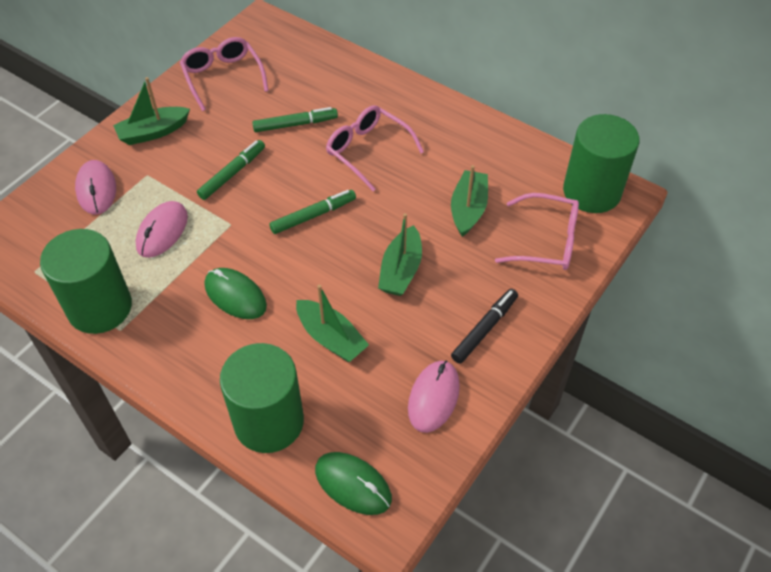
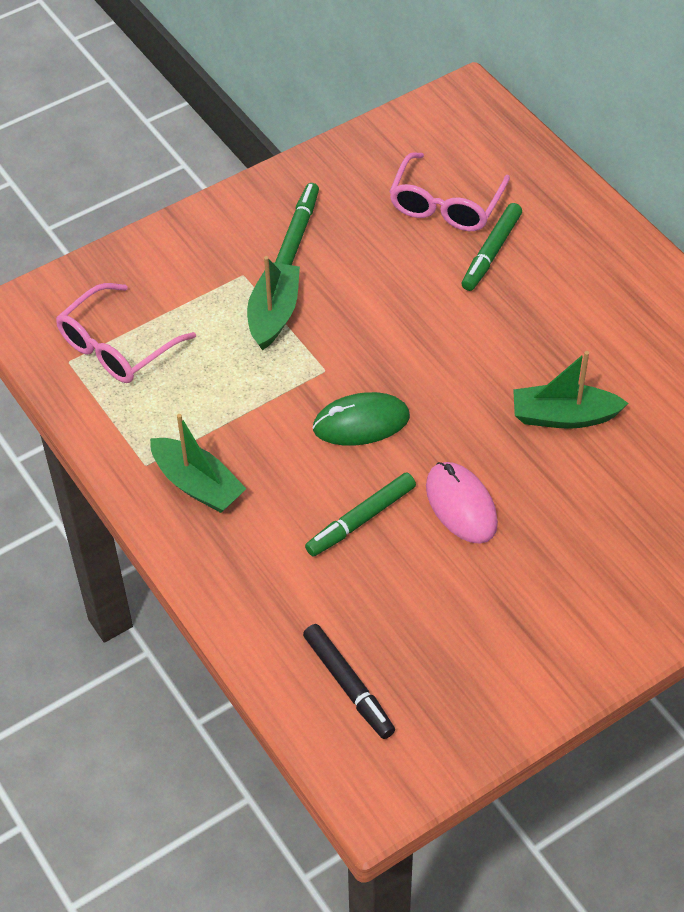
green boat: 4 -> 3
green cylinder: 3 -> 0
green mouse: 2 -> 1
pink glasses: 3 -> 2
pink mouse: 3 -> 1

